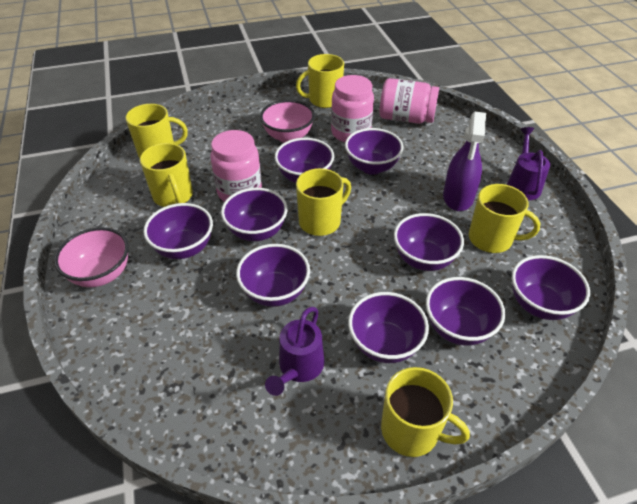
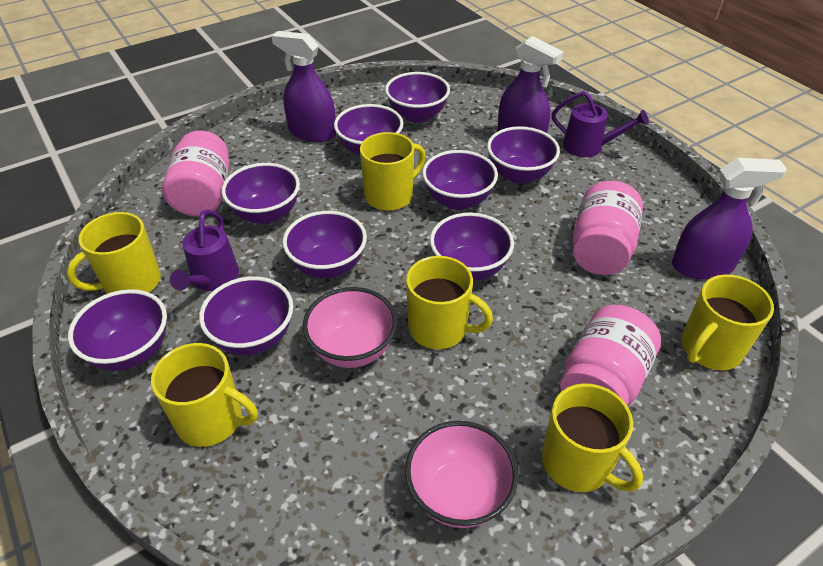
purple spray bottle: 1 -> 3

